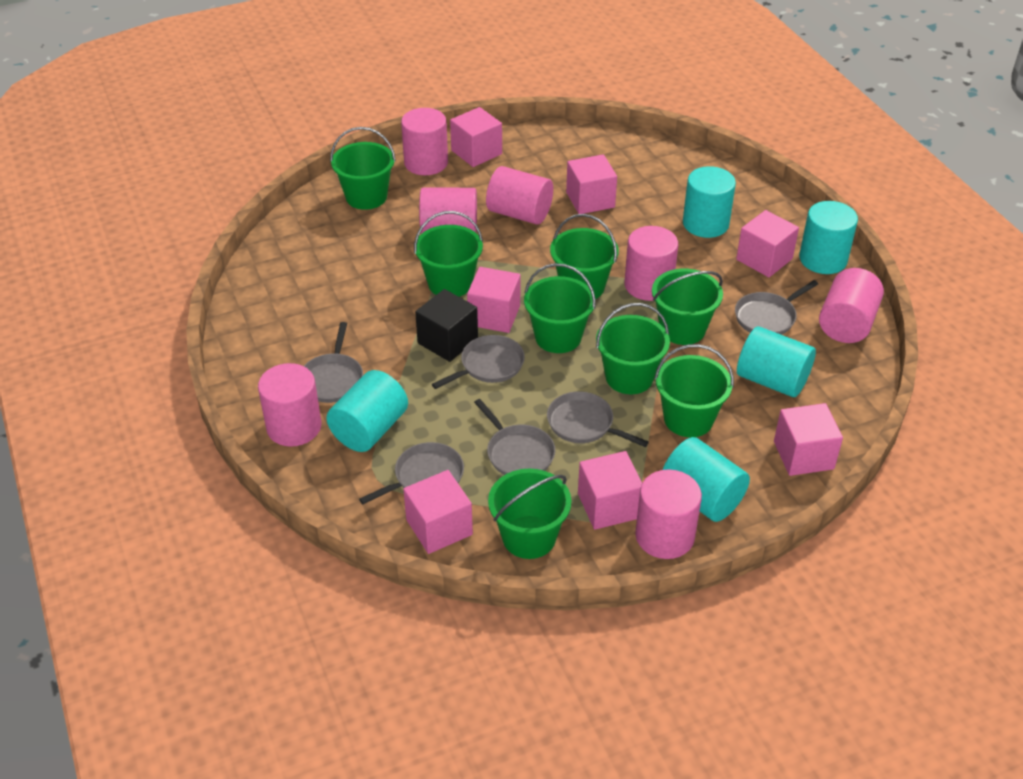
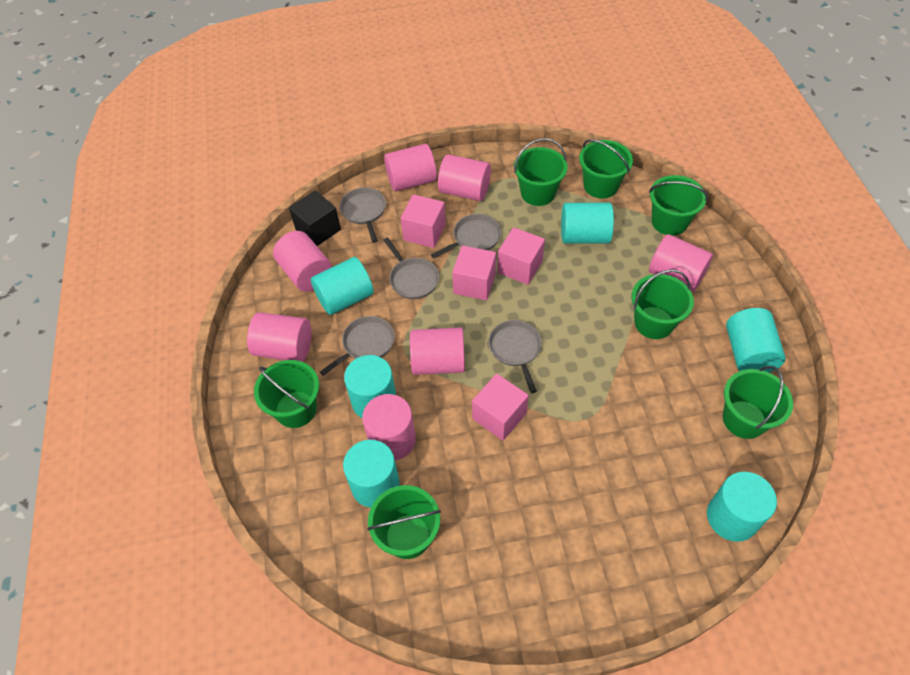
green bucket: 8 -> 7
grey pan: 6 -> 5
pink cube: 7 -> 4
turquoise cylinder: 5 -> 6

